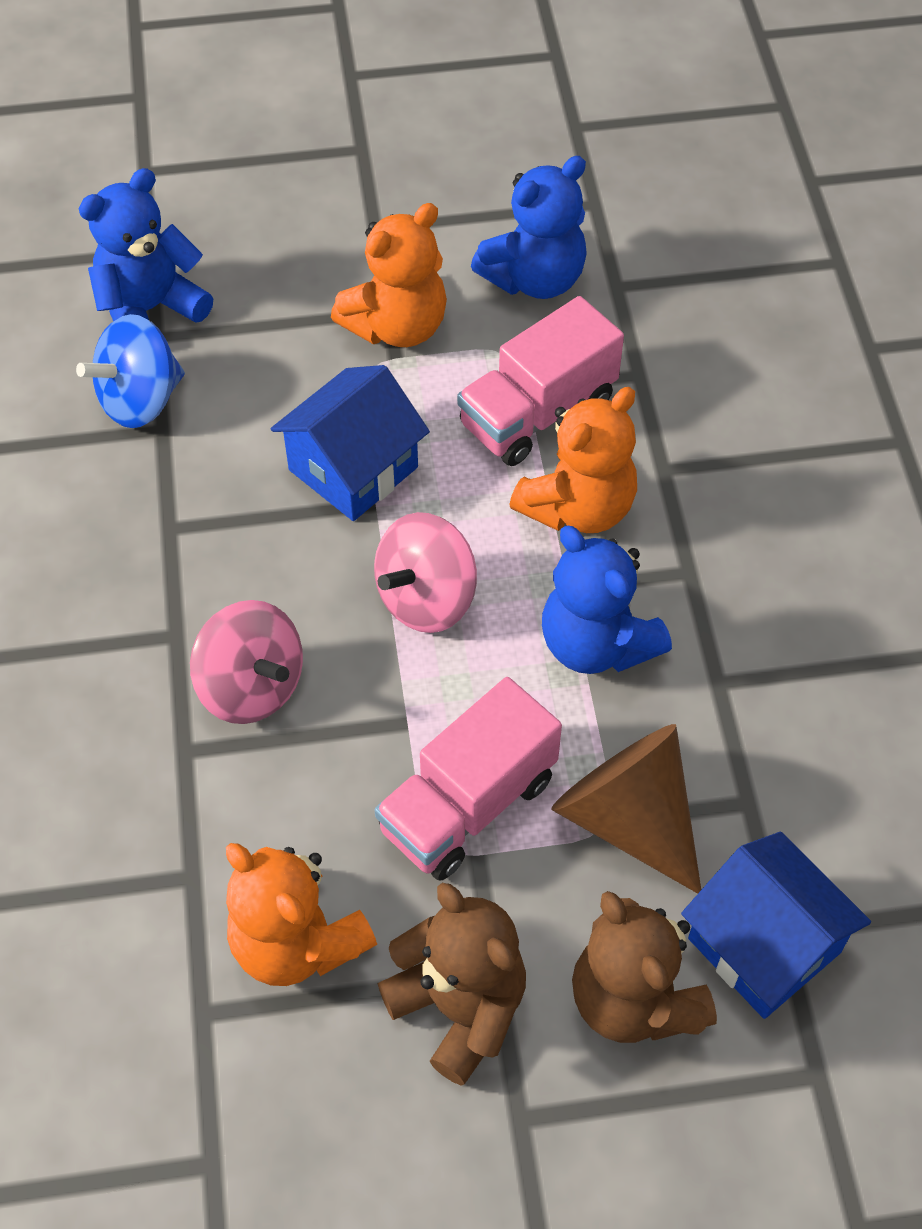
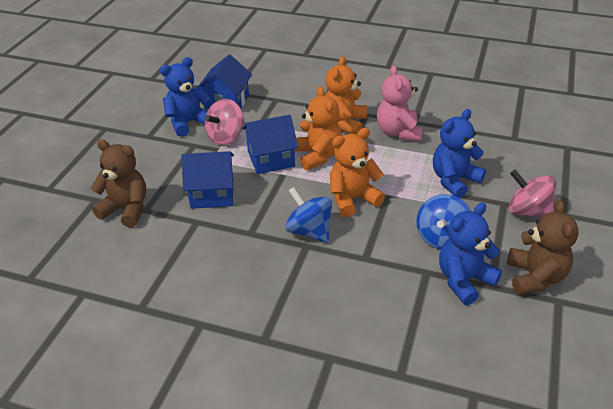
blue house: 2 -> 3
blue spinning top: 1 -> 2
brown cone: 1 -> 0
pink teddy bear: 0 -> 1
pink truck: 2 -> 0

